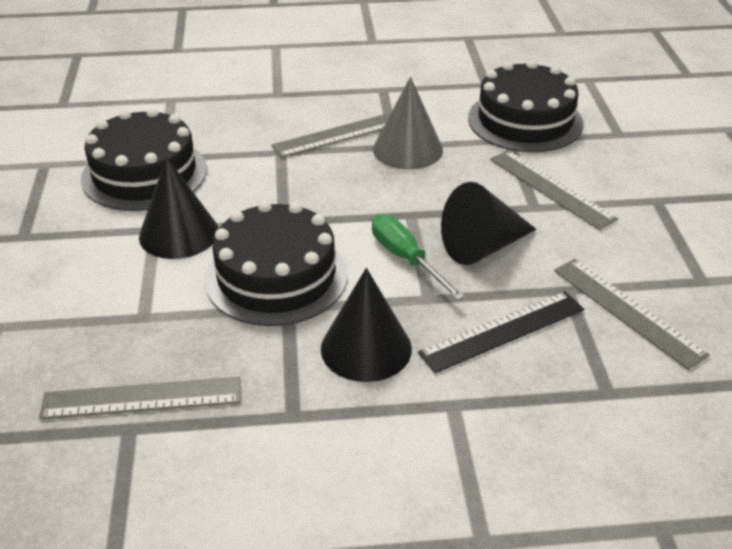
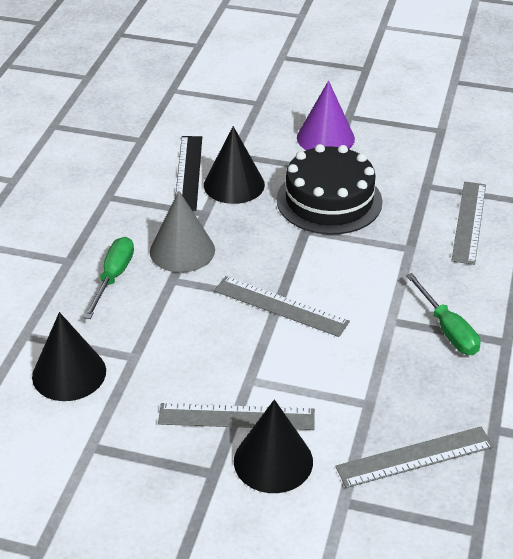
black cake: 3 -> 1
green screwdriver: 1 -> 2
purple cone: 0 -> 1

